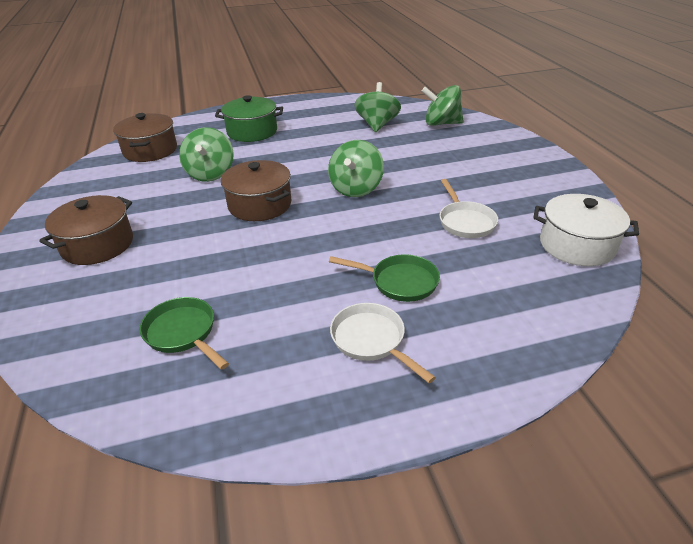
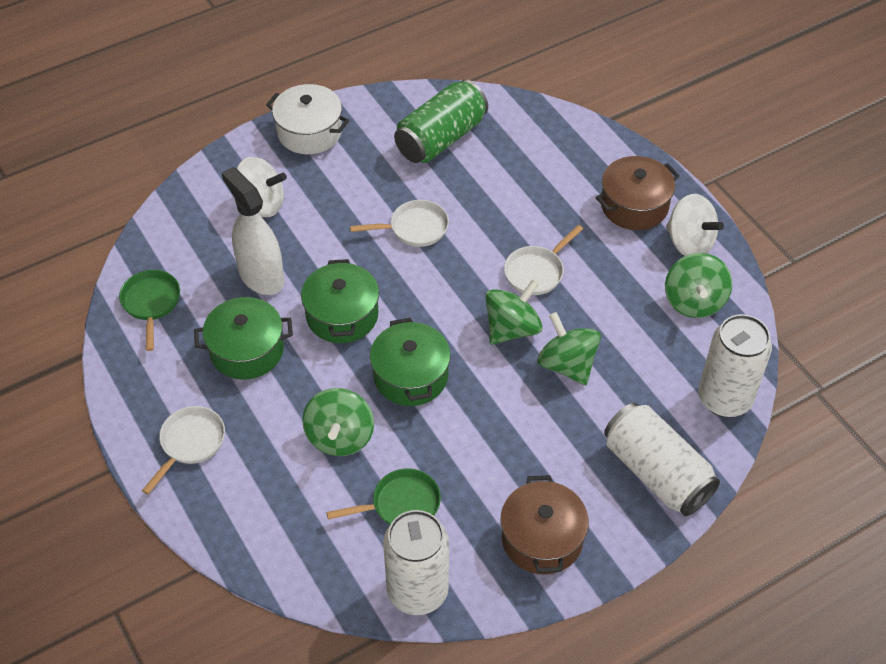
brown pot: 3 -> 2
green can: 0 -> 1
green pot: 1 -> 3
white can: 0 -> 3
white pan: 2 -> 3
white spinning top: 0 -> 2
white spray bottle: 0 -> 1

